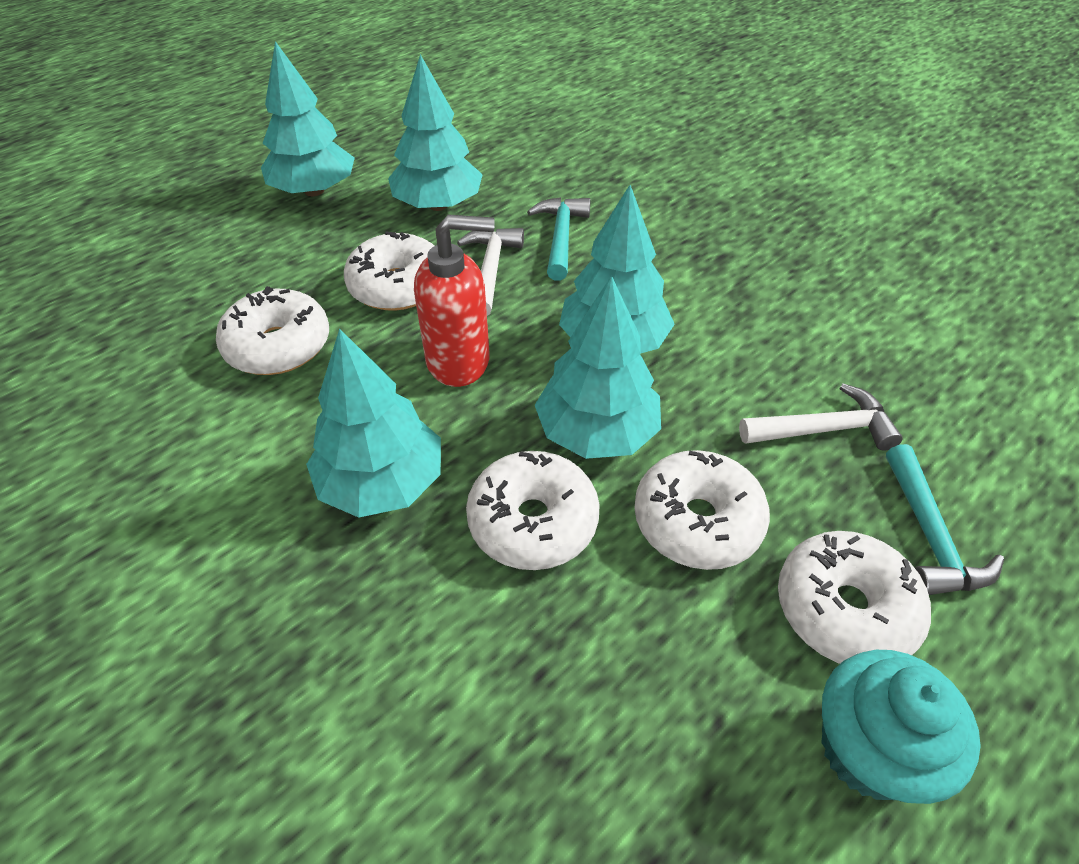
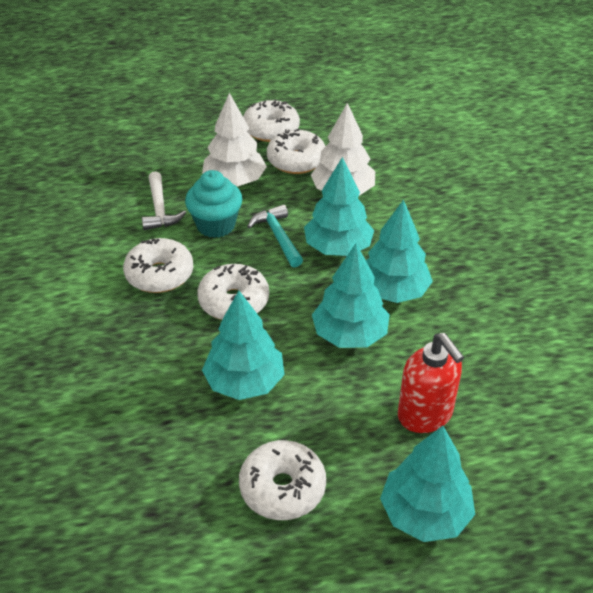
turquoise hammer: 2 -> 1
white hammer: 2 -> 1
white tree: 0 -> 2

